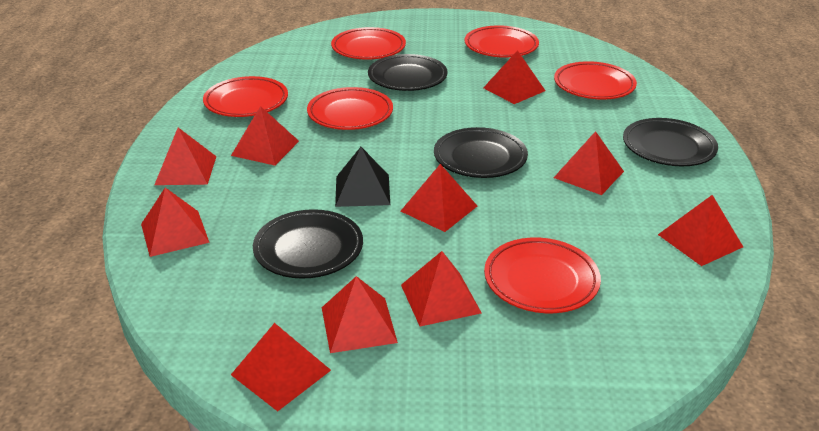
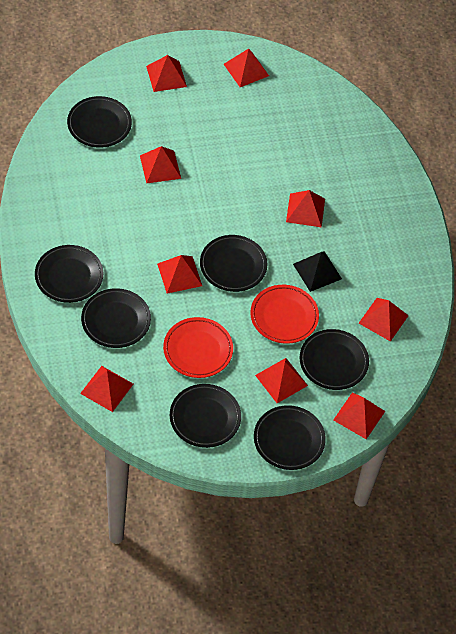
black plate: 4 -> 7
red plate: 6 -> 2
red pyramid: 10 -> 9

